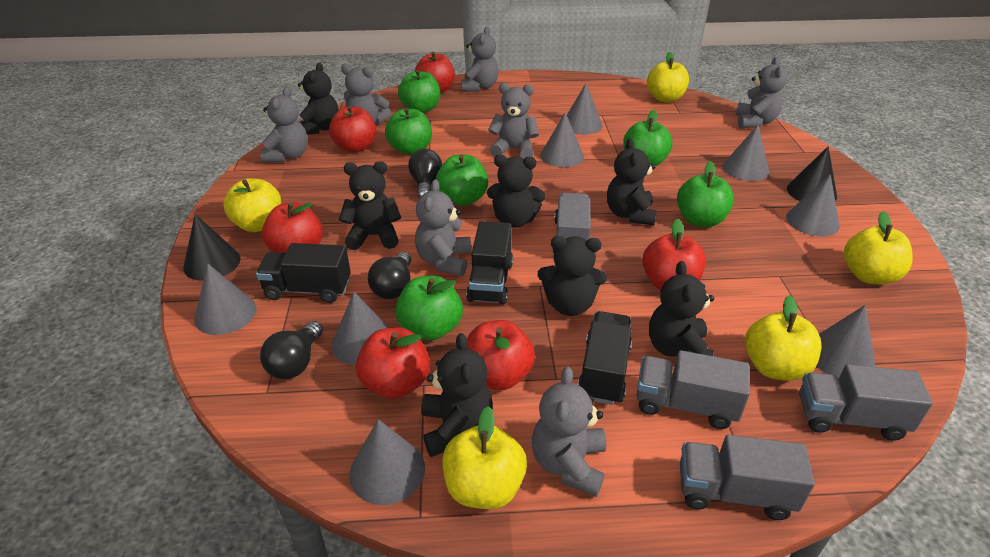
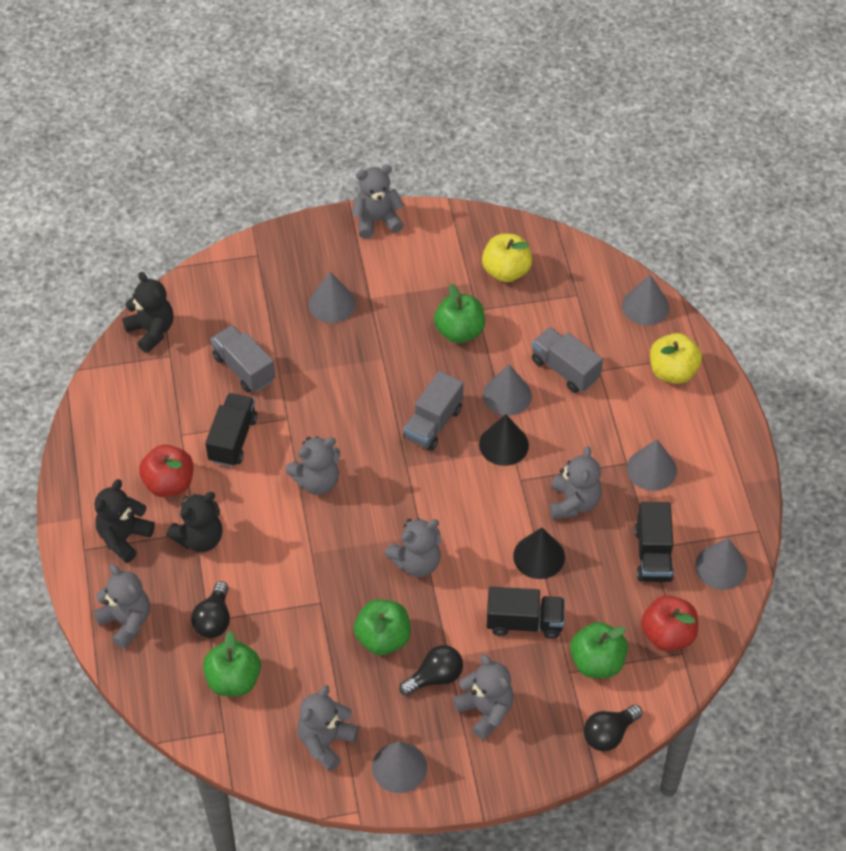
black teddy bear: 7 -> 3
green apple: 6 -> 4
grey cone: 8 -> 6
grey truck: 4 -> 3
red apple: 6 -> 2
yellow apple: 5 -> 2

